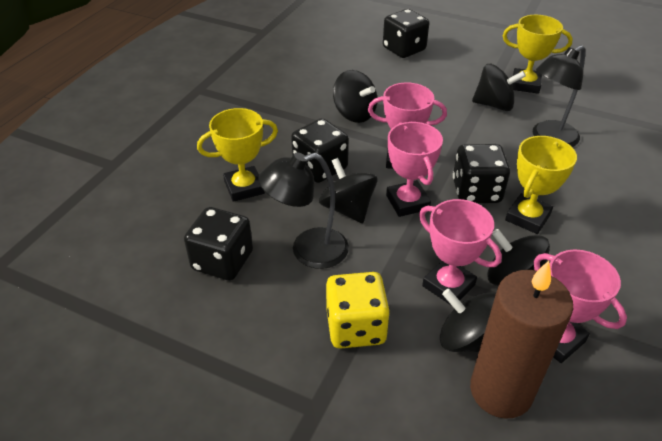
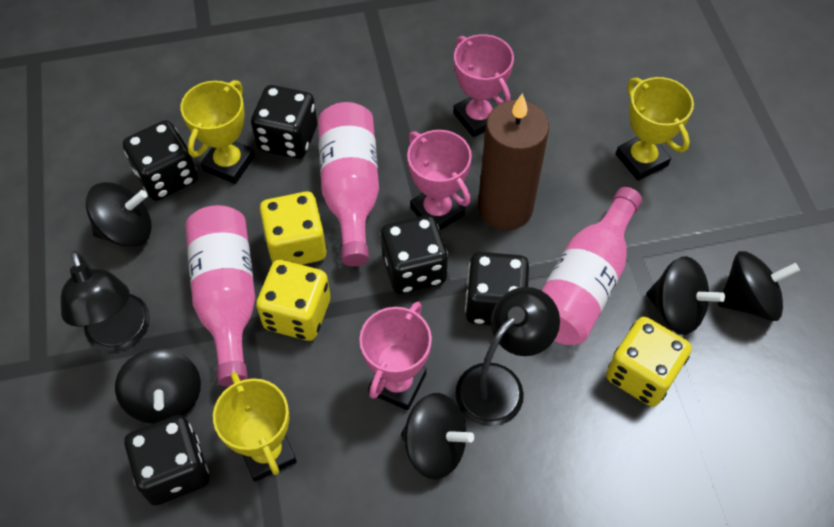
black dice: 4 -> 5
pink bottle: 0 -> 3
pink trophy: 4 -> 3
yellow dice: 1 -> 3

